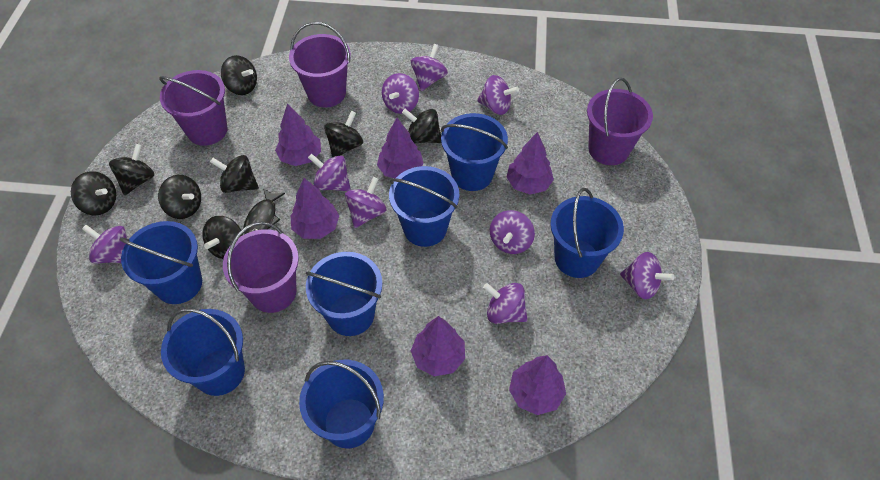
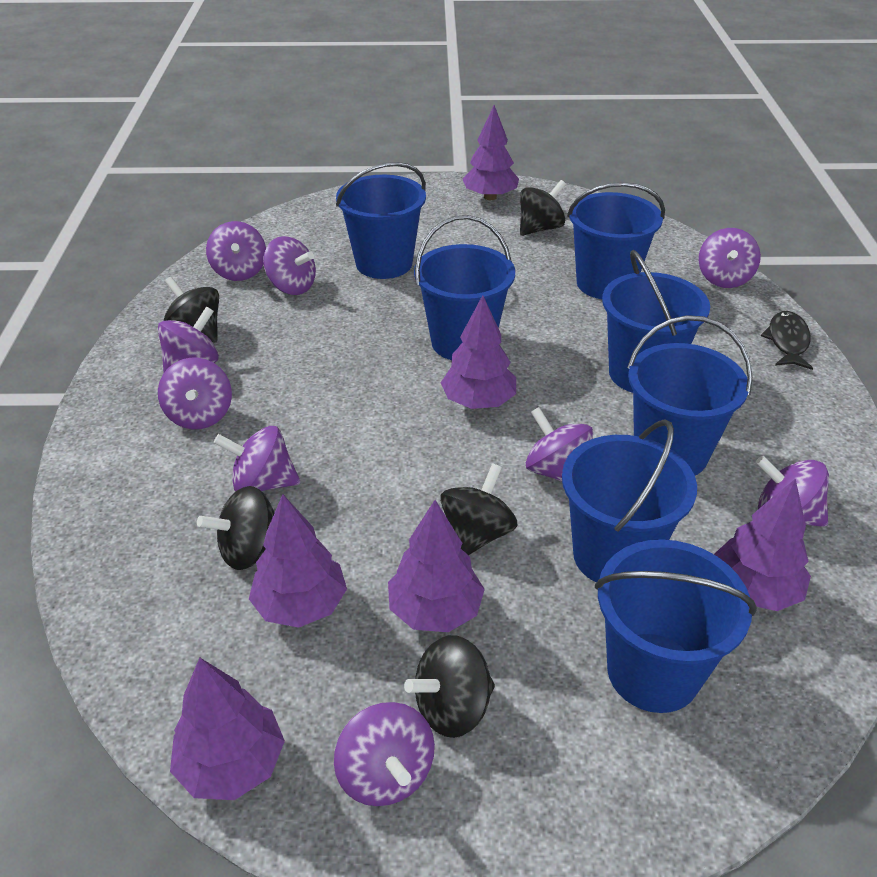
black spinning top: 8 -> 5
purple bucket: 4 -> 0

